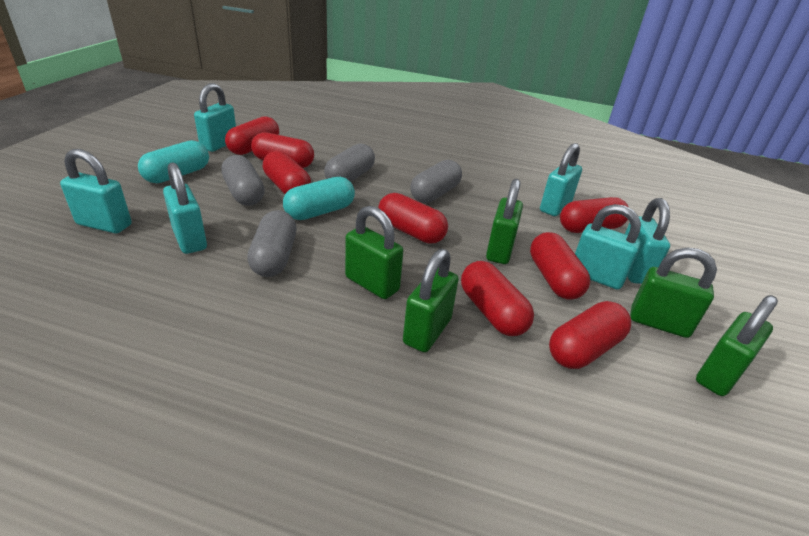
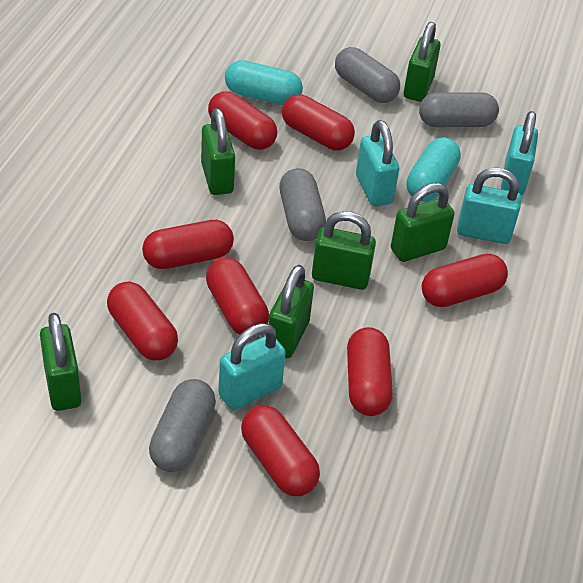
green padlock: 5 -> 6
turquoise padlock: 6 -> 4

